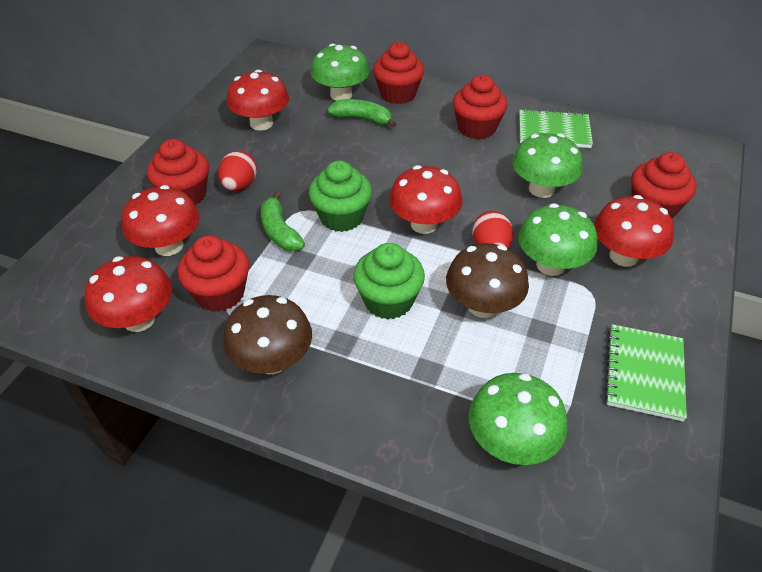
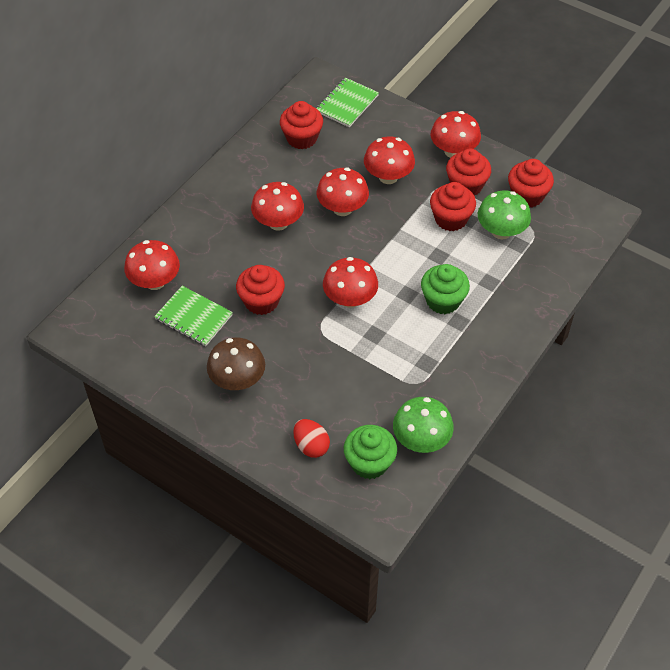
brown mushroom: 2 -> 1
green banana: 2 -> 0
green mushroom: 4 -> 2
red egg: 2 -> 1
red mushroom: 5 -> 6

